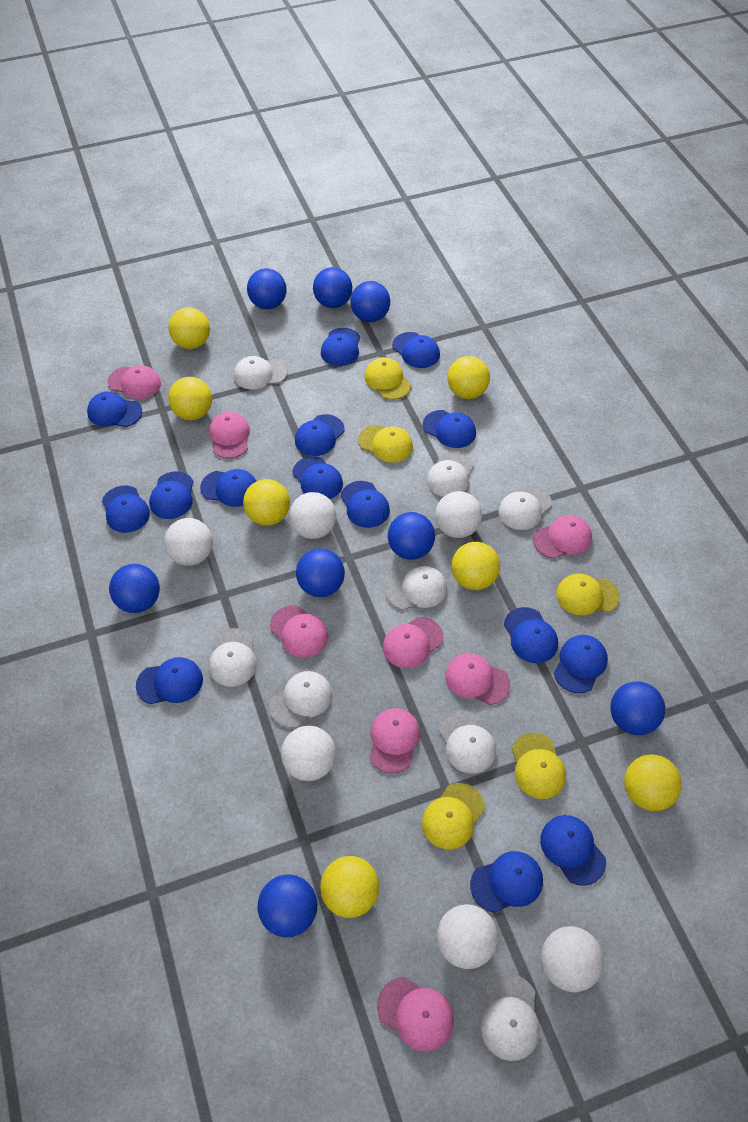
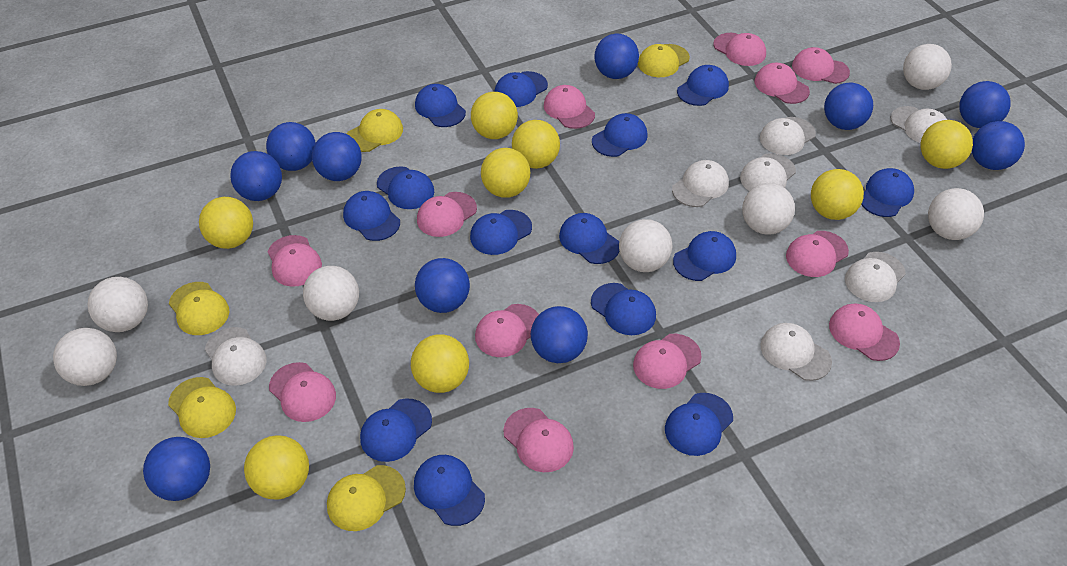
blue ball: 8 -> 10
blue cap: 15 -> 14
pink cap: 8 -> 12
white ball: 6 -> 7
white cap: 8 -> 7
yellow ball: 7 -> 8

